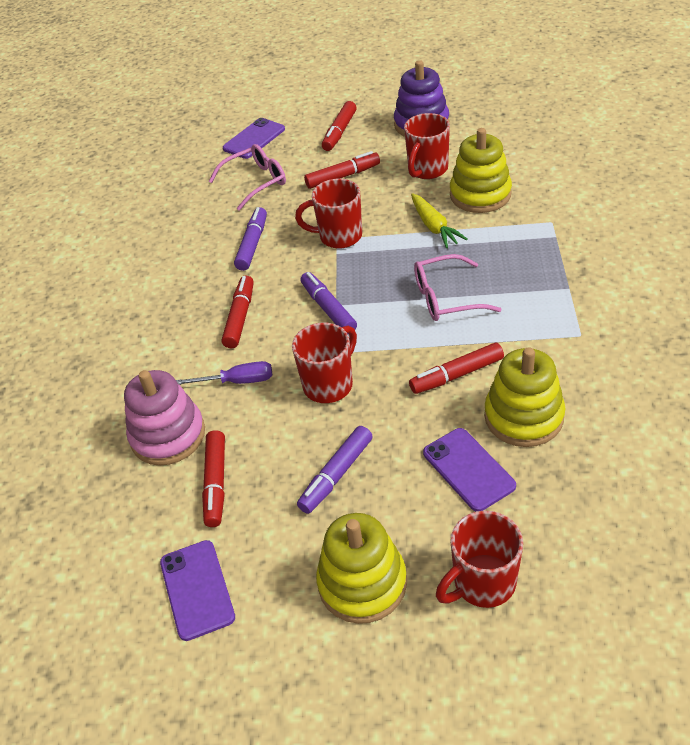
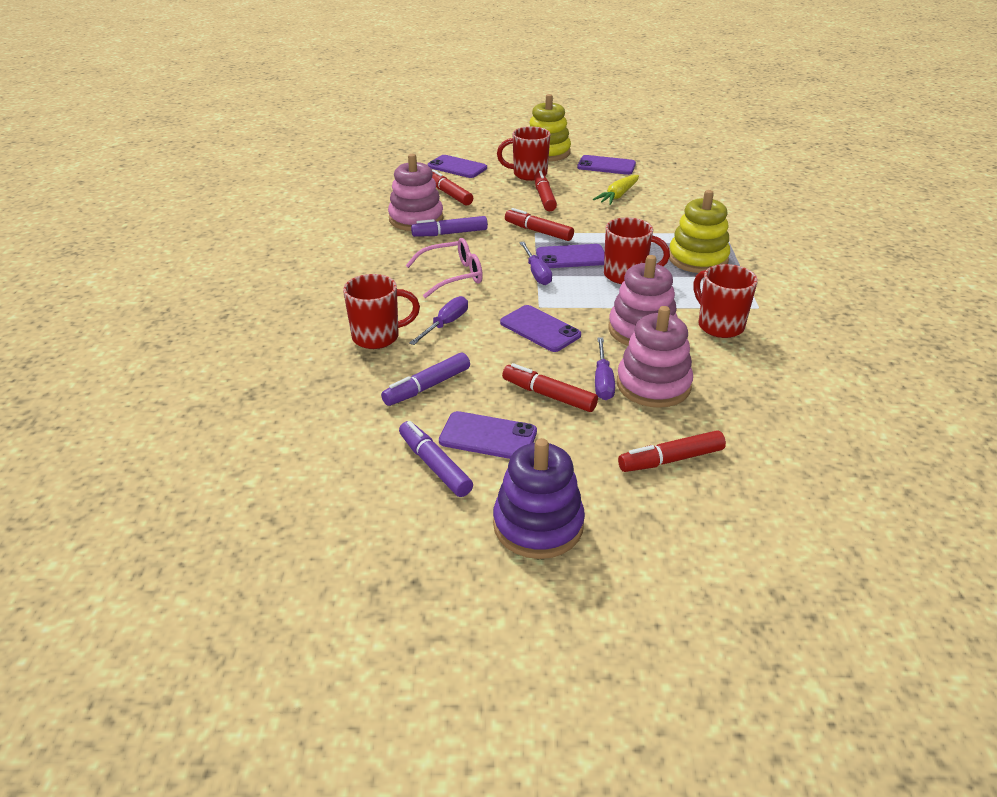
pink glasses: 2 -> 1
pink stacking toy: 1 -> 3
purple phone: 3 -> 5
purple screwdriver: 1 -> 3
yellow stacking toy: 3 -> 2

